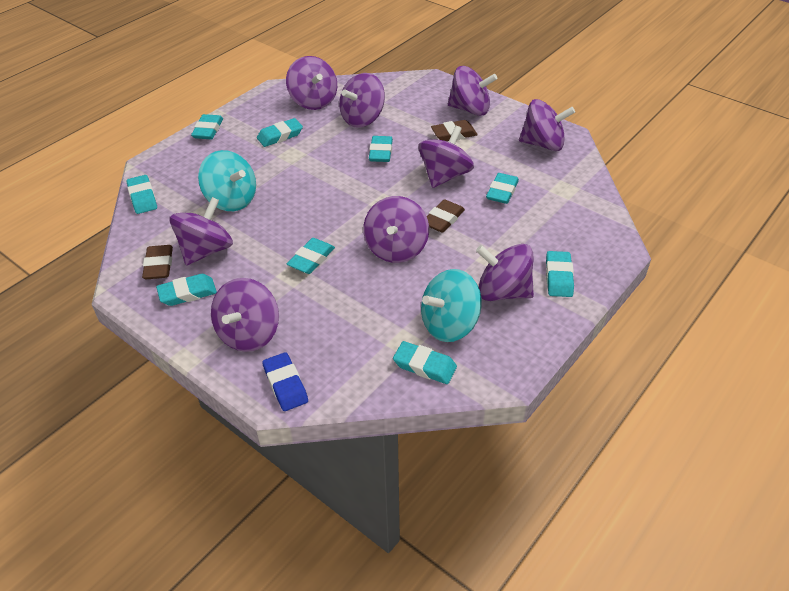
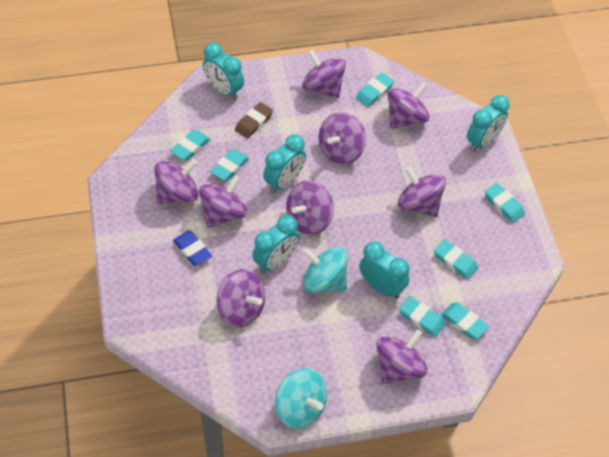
brown eraser: 3 -> 1
turquoise clock: 0 -> 5
turquoise eraser: 9 -> 7

